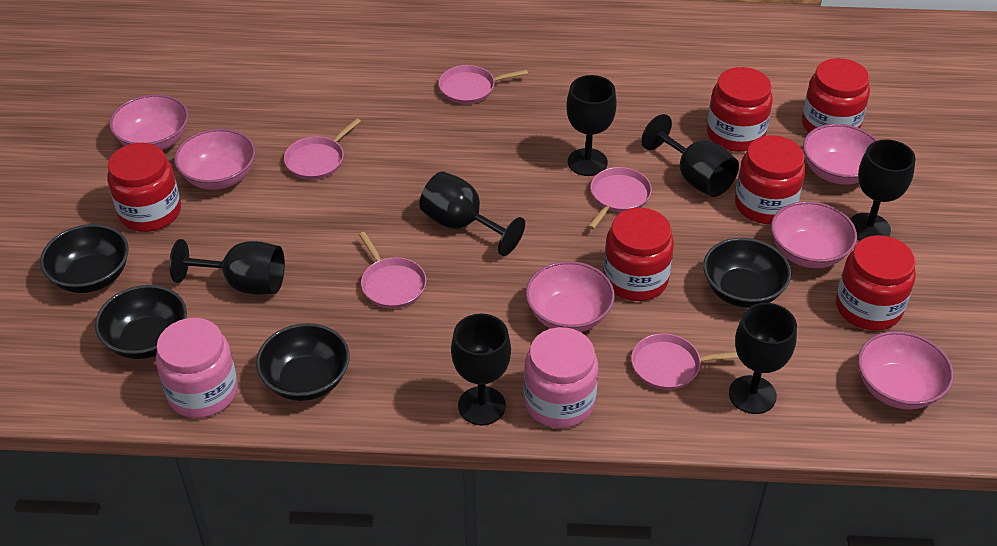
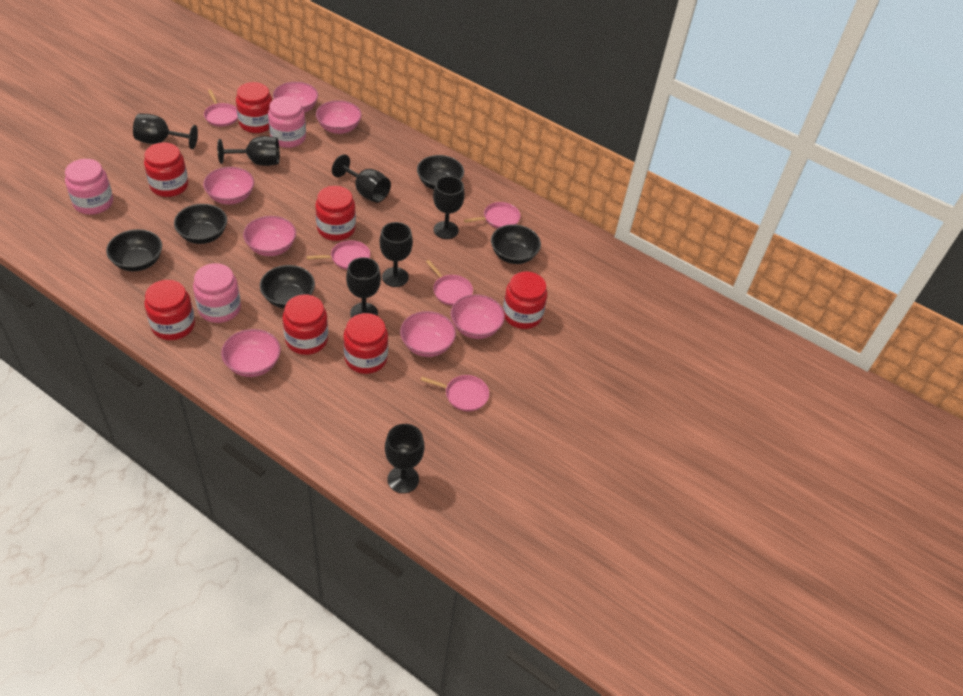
black bowl: 4 -> 5
pink bowl: 6 -> 7
pink jar: 2 -> 3
red jar: 6 -> 7

